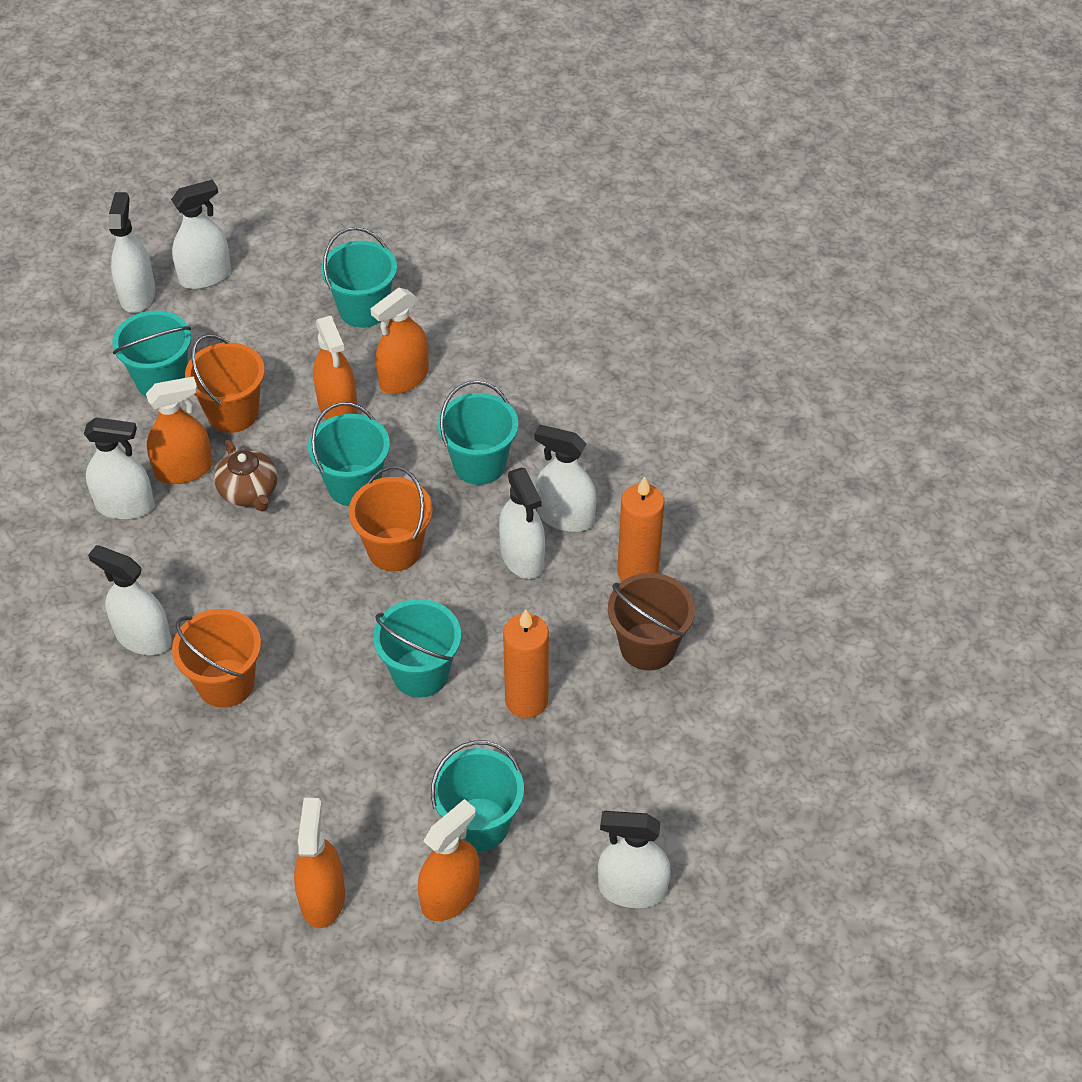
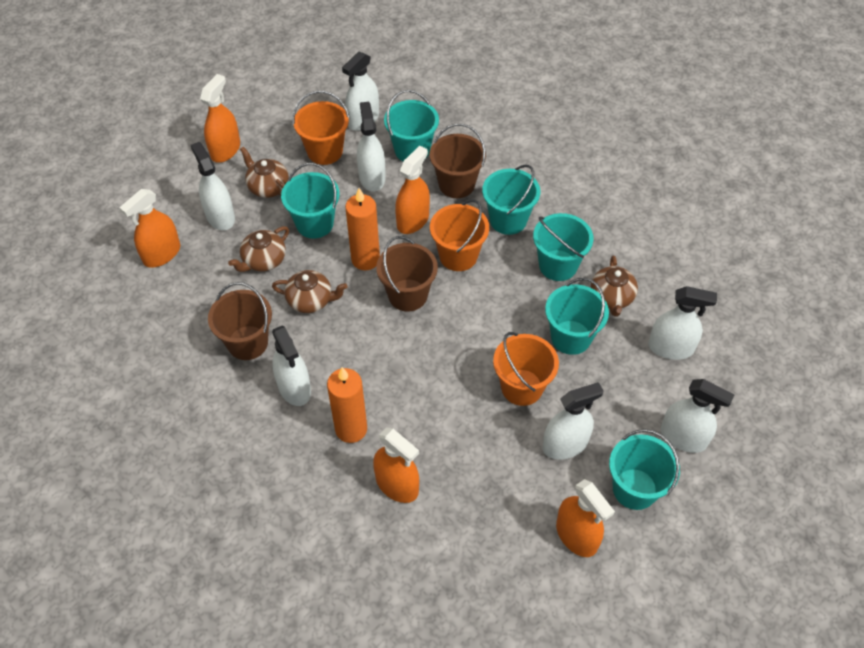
brown bucket: 1 -> 3
brown teapot: 1 -> 4

